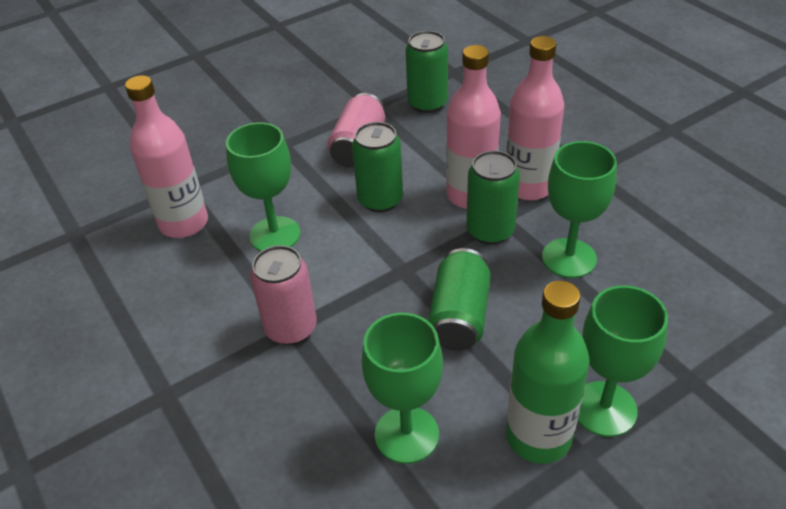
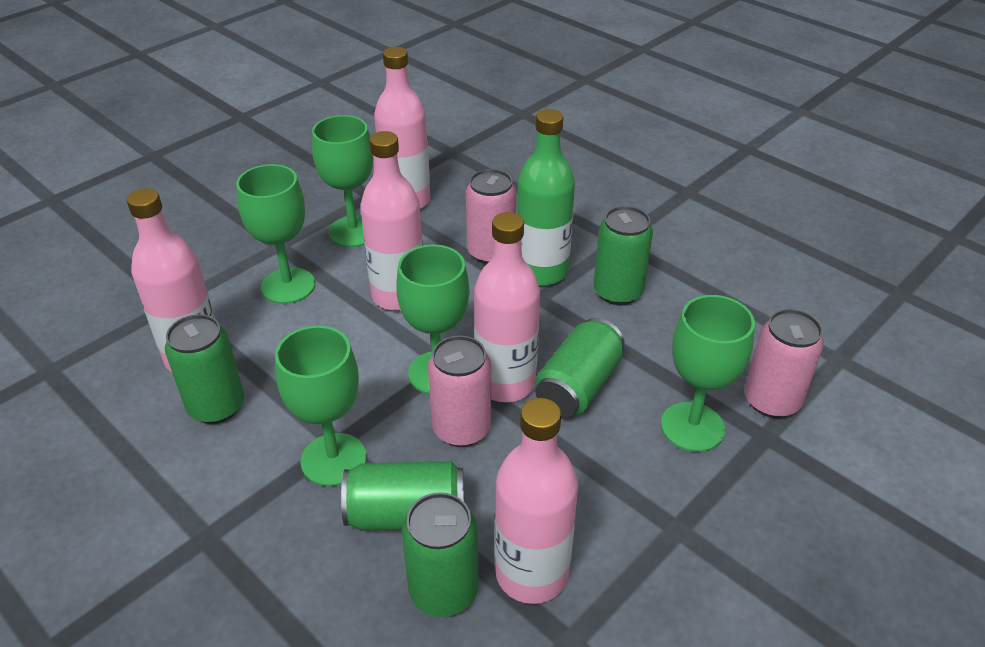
green can: 4 -> 5
green goblet: 4 -> 5
pink bottle: 3 -> 5
pink can: 2 -> 3

